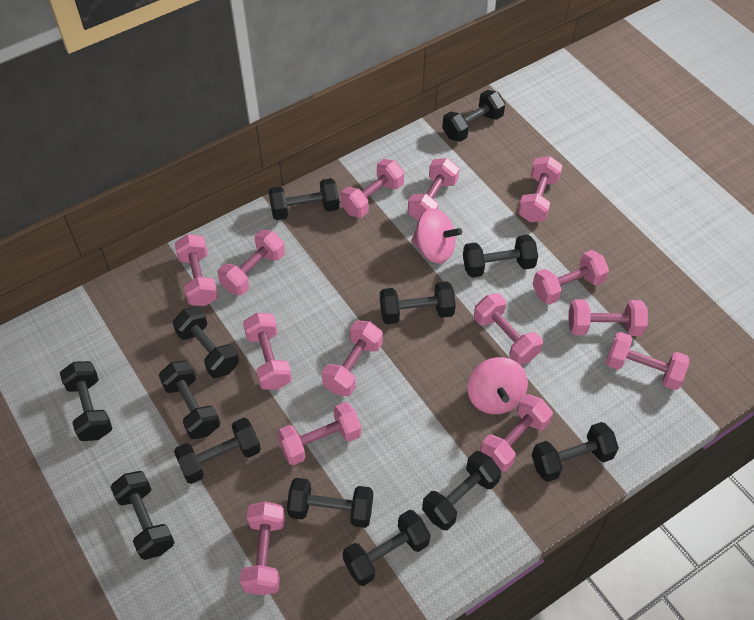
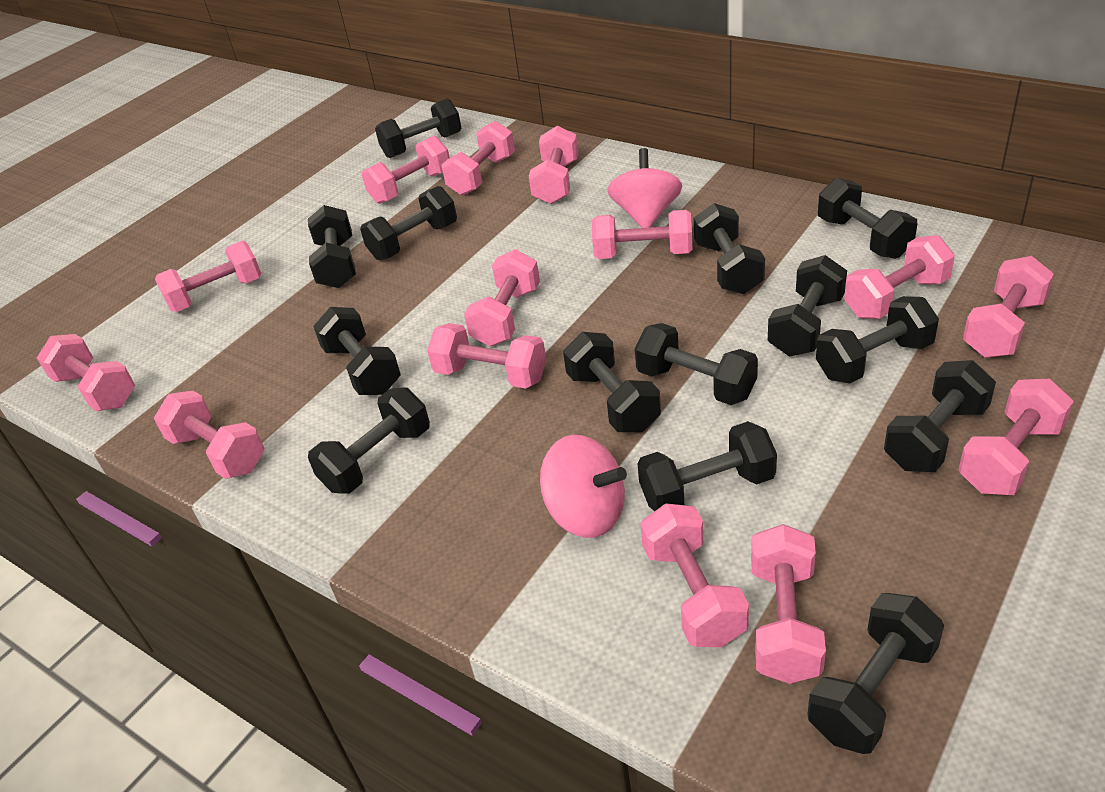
black dumbbell: 13 -> 14

